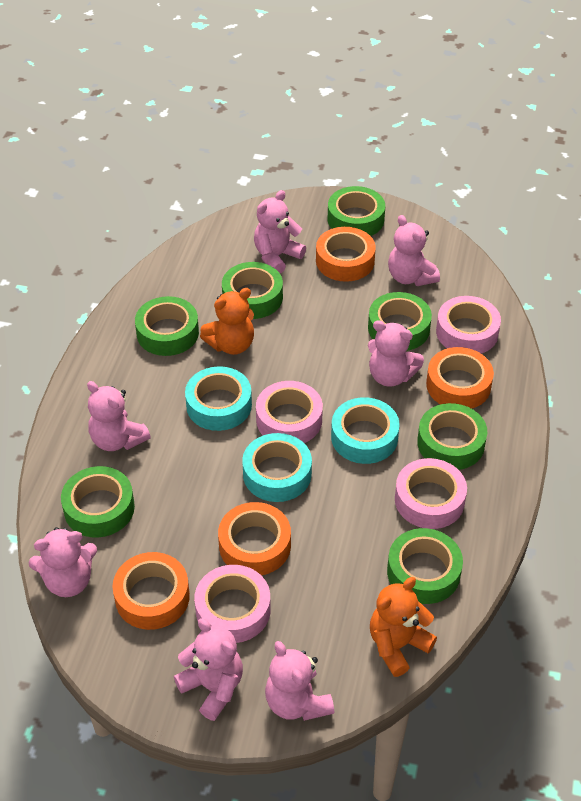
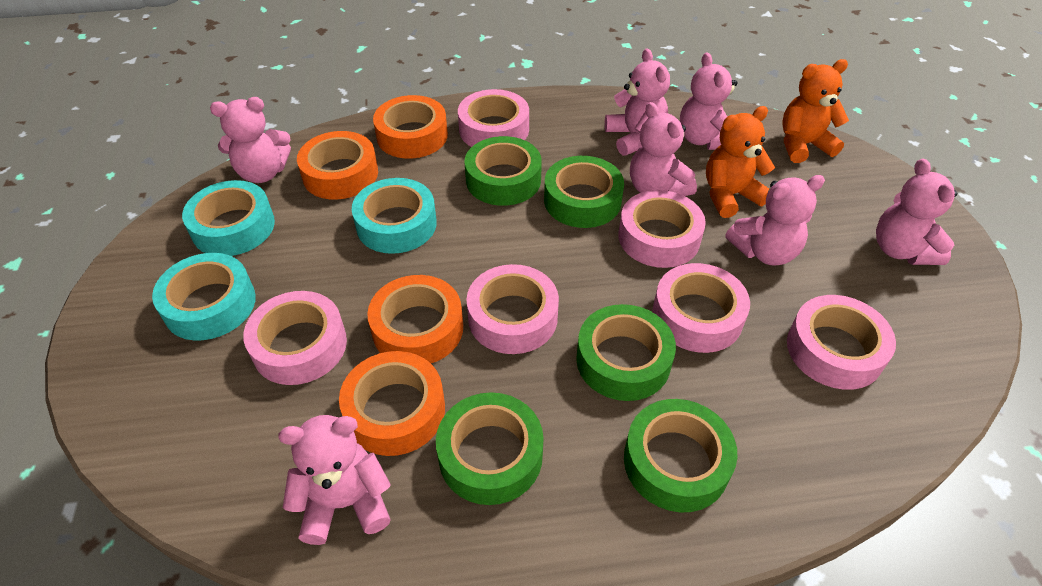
green tape: 7 -> 5
pink tape: 4 -> 6

